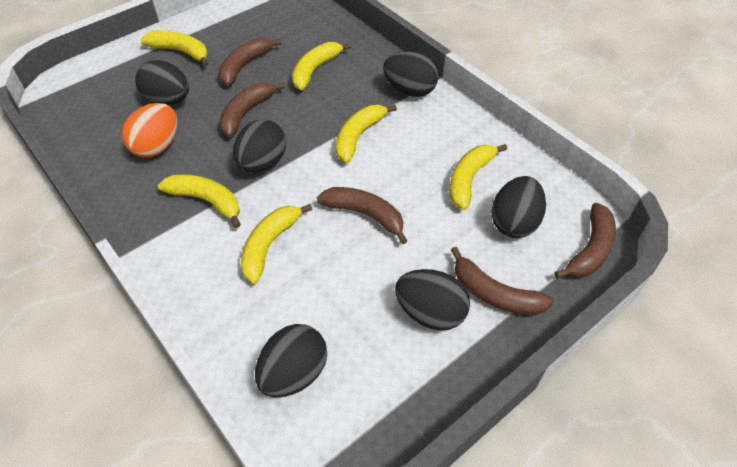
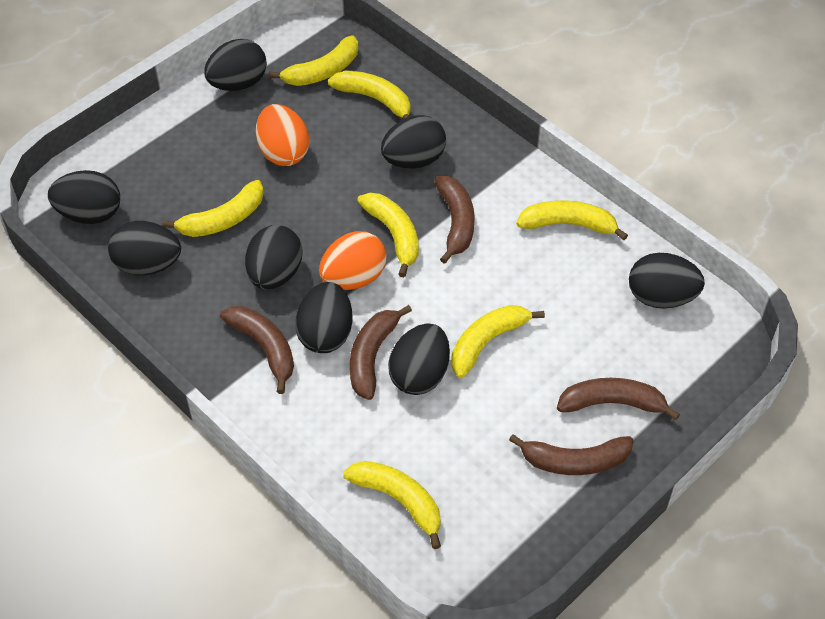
black egg: 6 -> 8
orange egg: 1 -> 2
yellow banana: 6 -> 7

